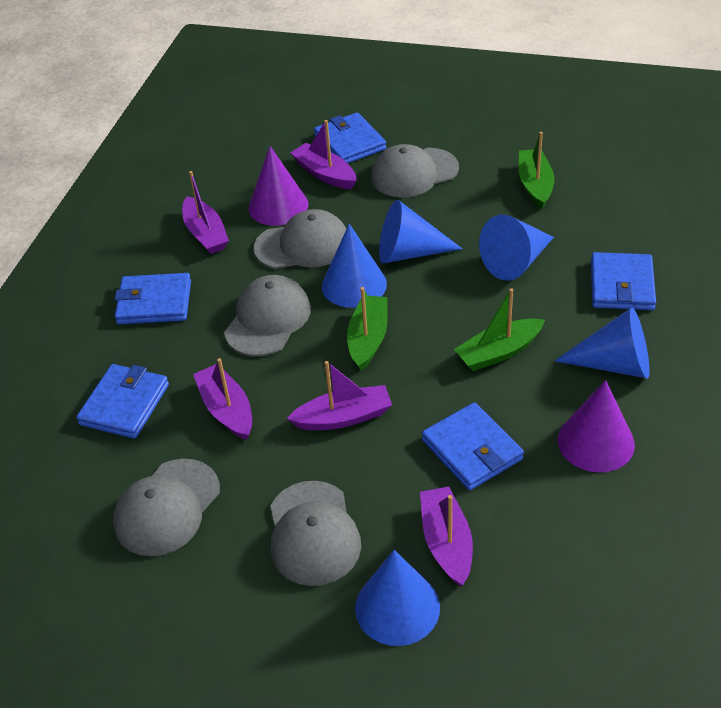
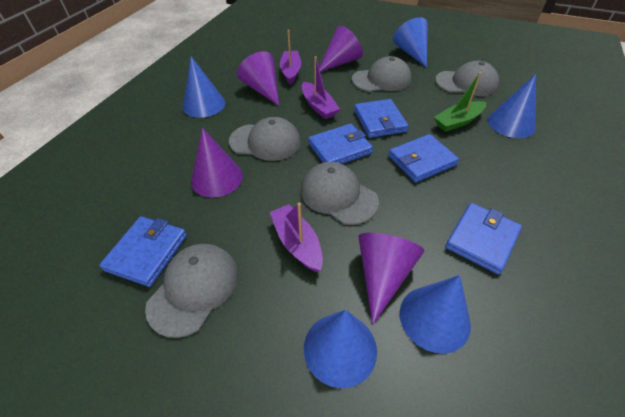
green boat: 3 -> 1
purple boat: 5 -> 3
purple cone: 2 -> 4

